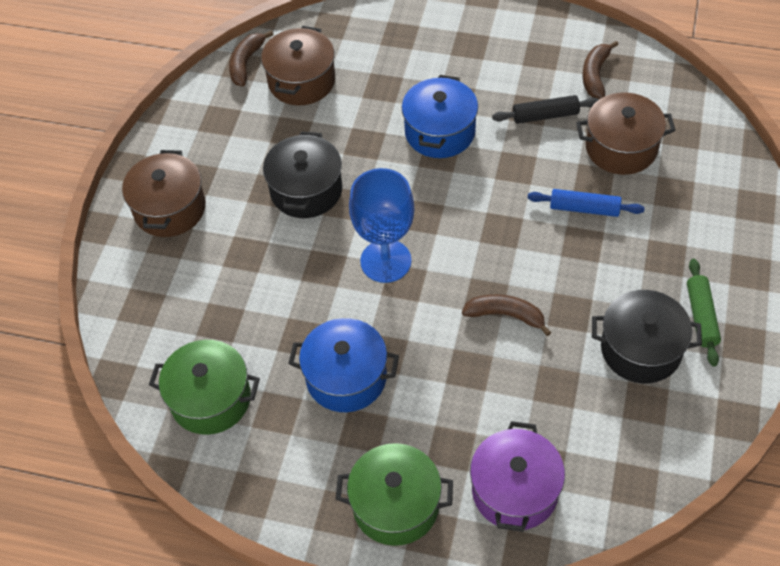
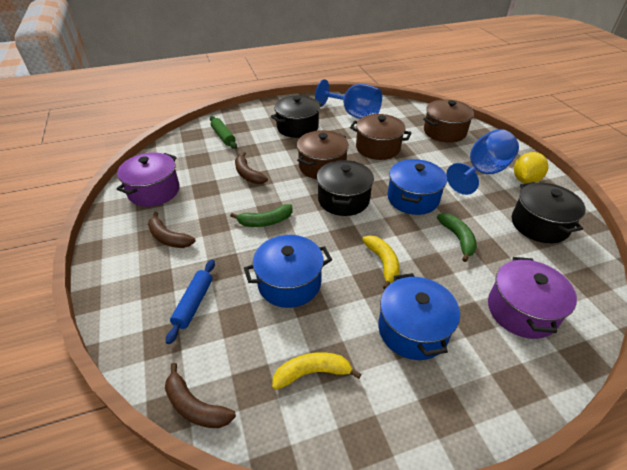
black pot: 2 -> 3
black rolling pin: 1 -> 0
blue goblet: 1 -> 2
blue pot: 2 -> 3
green banana: 0 -> 2
green pot: 2 -> 0
purple pot: 1 -> 2
yellow banana: 0 -> 2
yellow lemon: 0 -> 1

